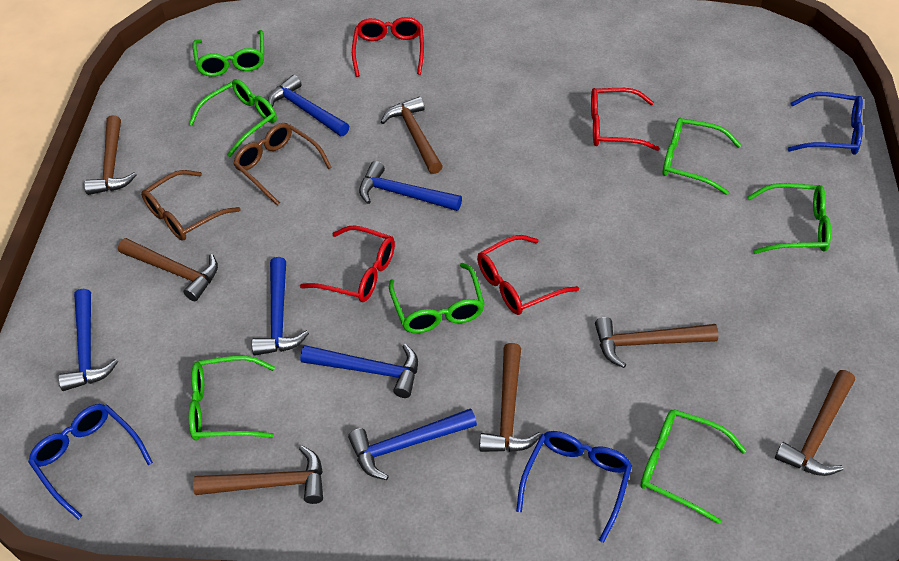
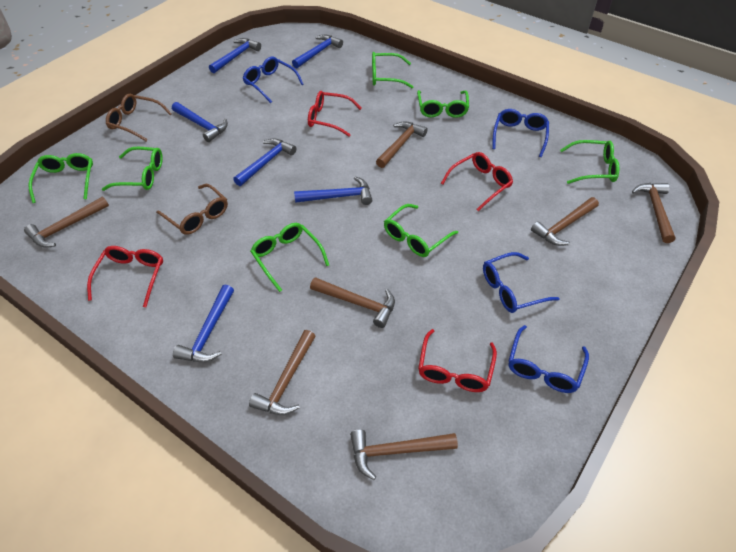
blue glasses: 3 -> 4

